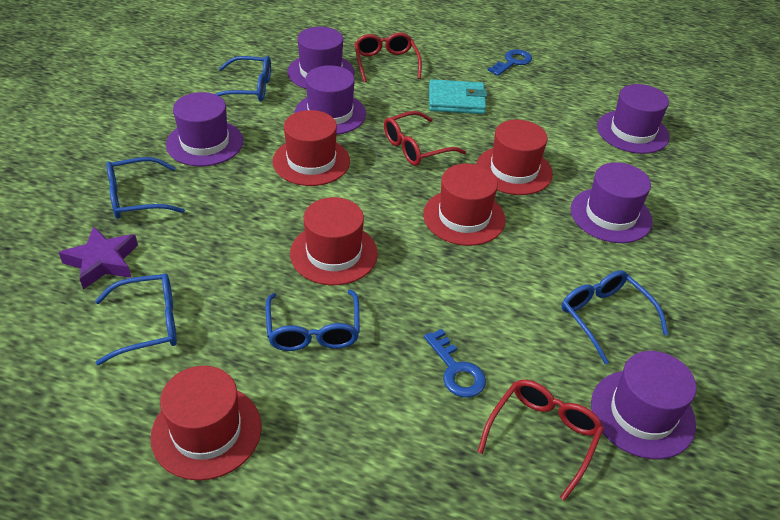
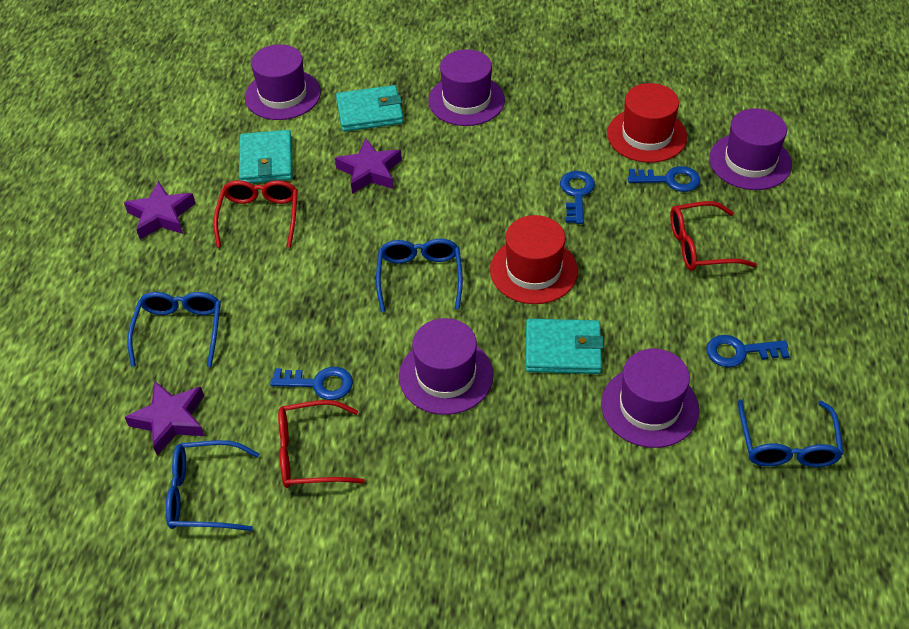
blue glasses: 5 -> 4
blue key: 2 -> 4
purple hat: 6 -> 5
purple star: 1 -> 3
red hat: 5 -> 2
turquoise wallet: 1 -> 3

